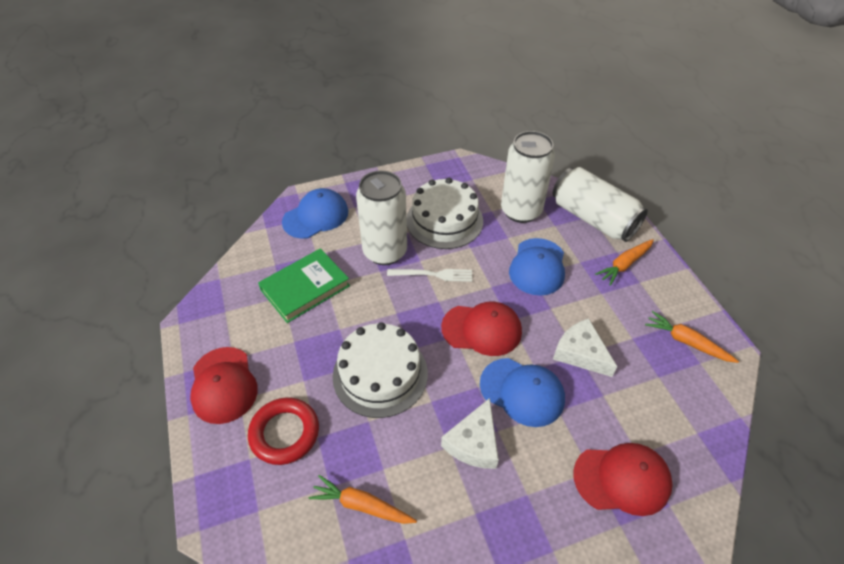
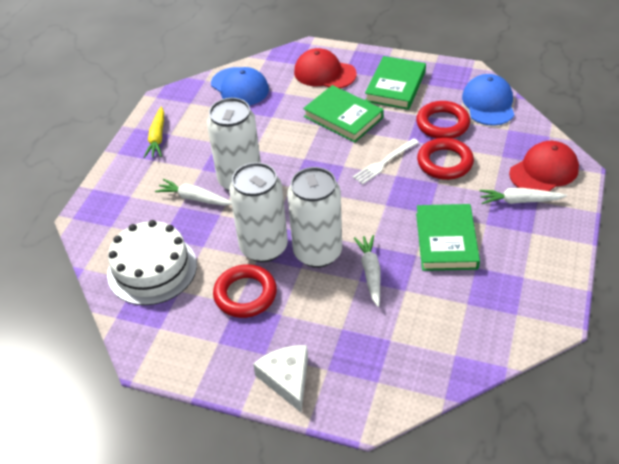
blue cap: 3 -> 2
green book: 1 -> 3
orange carrot: 3 -> 0
red cap: 3 -> 2
red ring: 1 -> 3
white cake: 2 -> 1
white carrot: 0 -> 3
white cheese: 2 -> 1
yellow carrot: 0 -> 1

